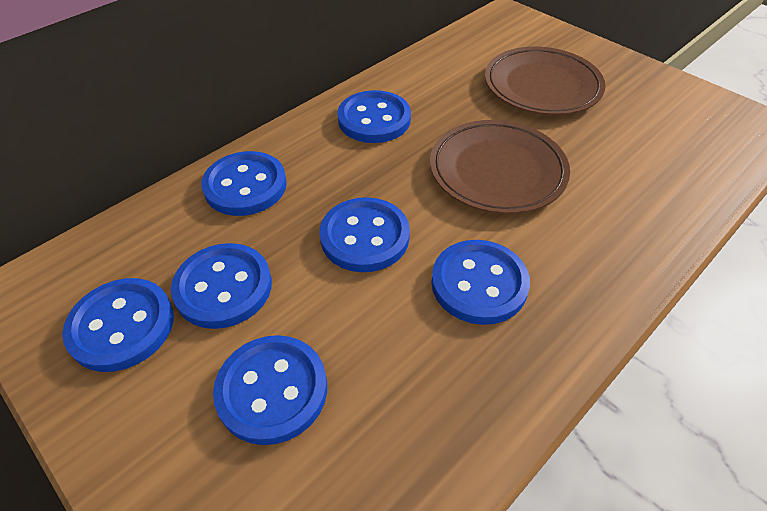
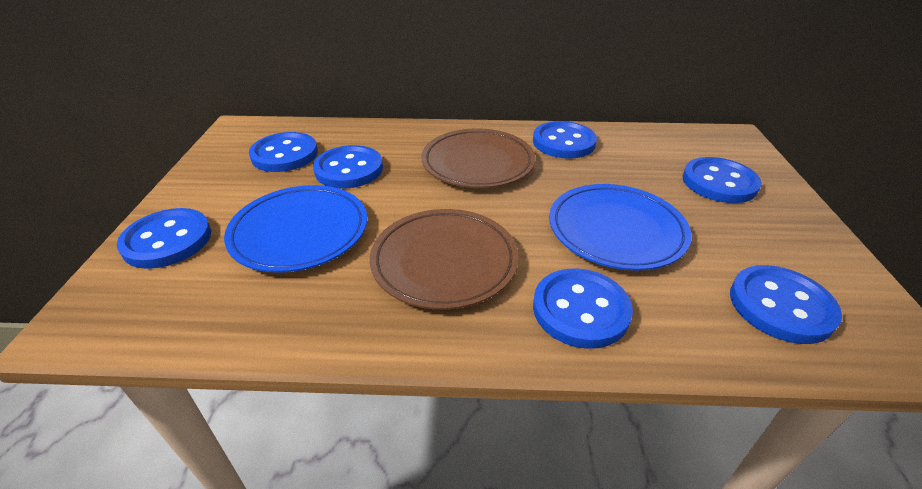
blue plate: 0 -> 2

